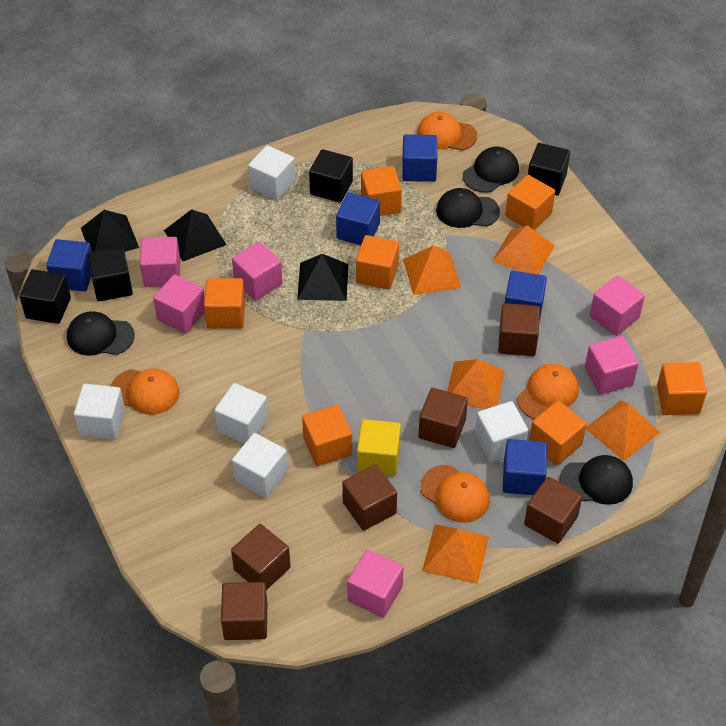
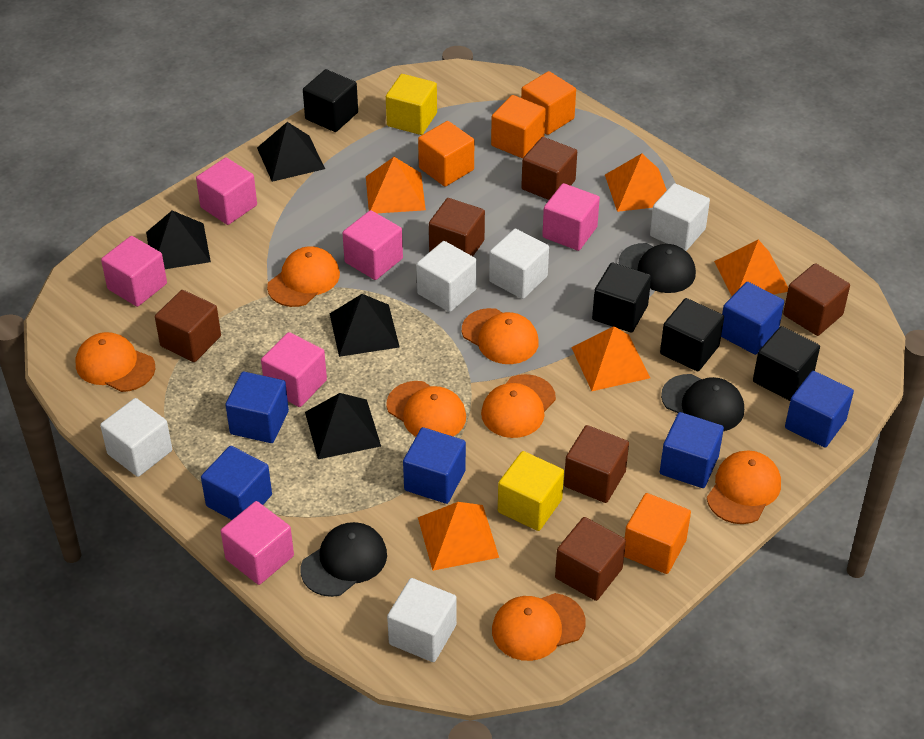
black cap: 4 -> 3
black pyramid: 3 -> 4
blue cube: 5 -> 6
orange cap: 4 -> 7
orange cube: 7 -> 4
yellow cube: 1 -> 2

